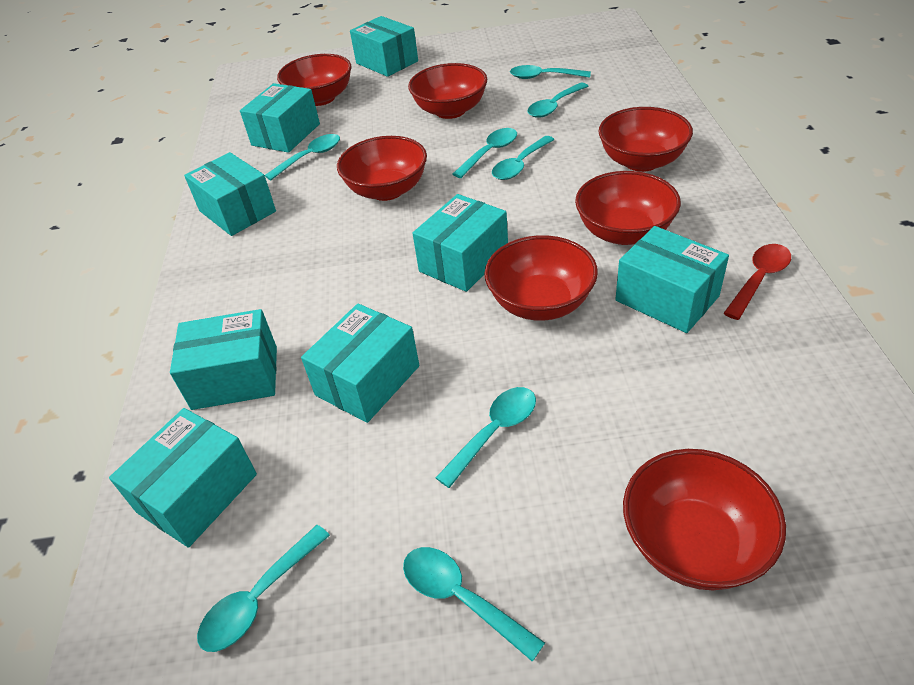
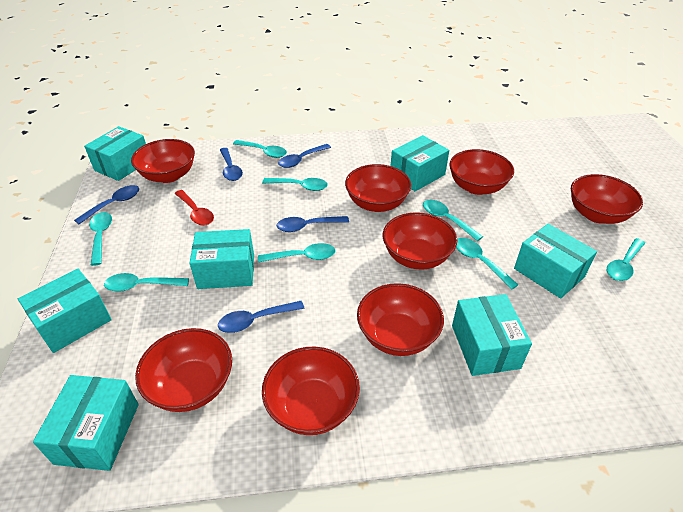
blue spoon: 0 -> 5
red bowl: 7 -> 8
turquoise box: 8 -> 7

